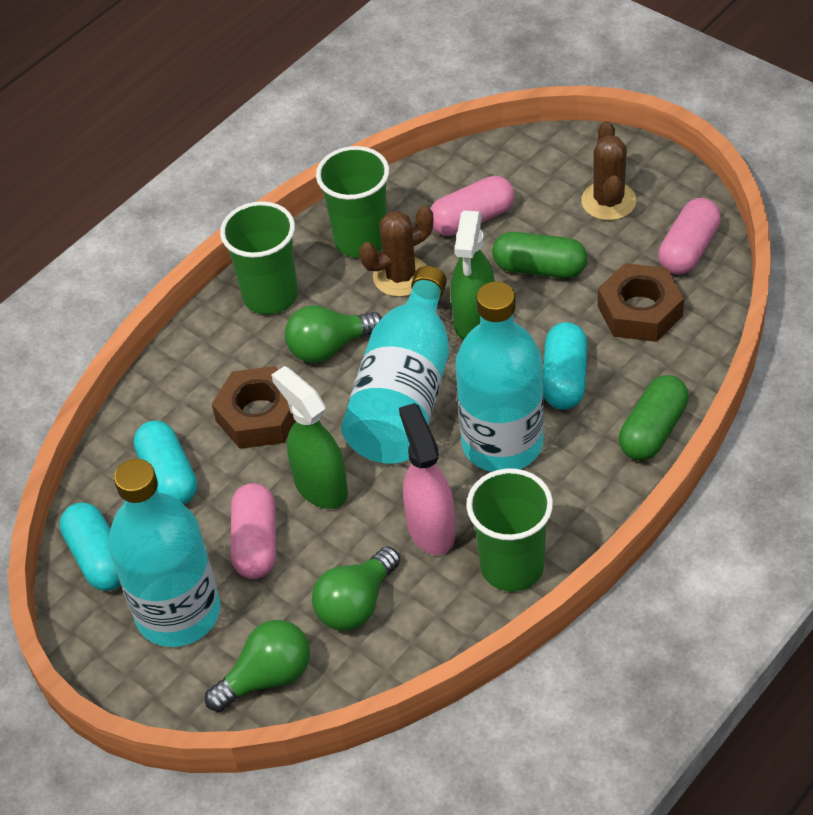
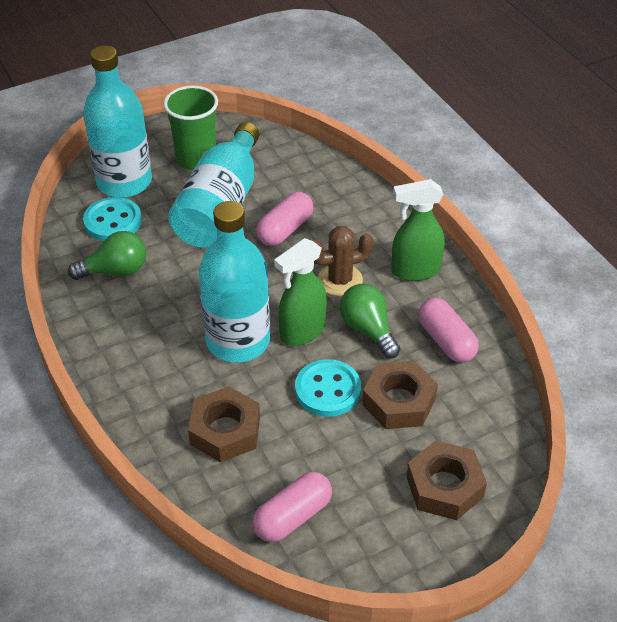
brown cactus: 2 -> 1
brown nut: 2 -> 3
green capsule: 2 -> 0
green cup: 3 -> 1
green light bulb: 3 -> 2
pink spray bottle: 1 -> 0
turquoise button: 0 -> 2
turquoise capsule: 3 -> 0

